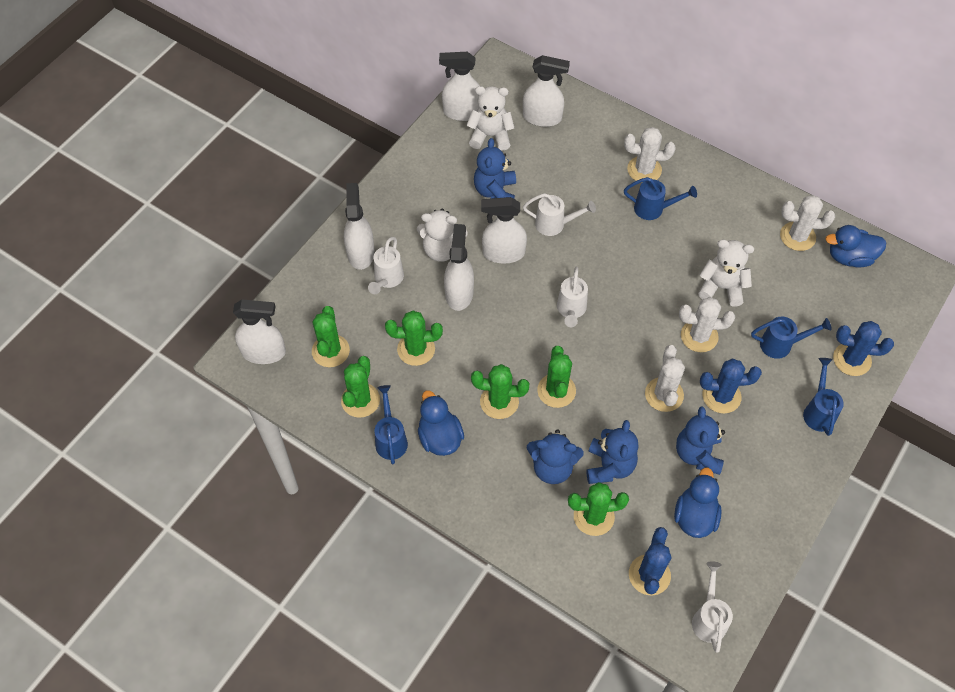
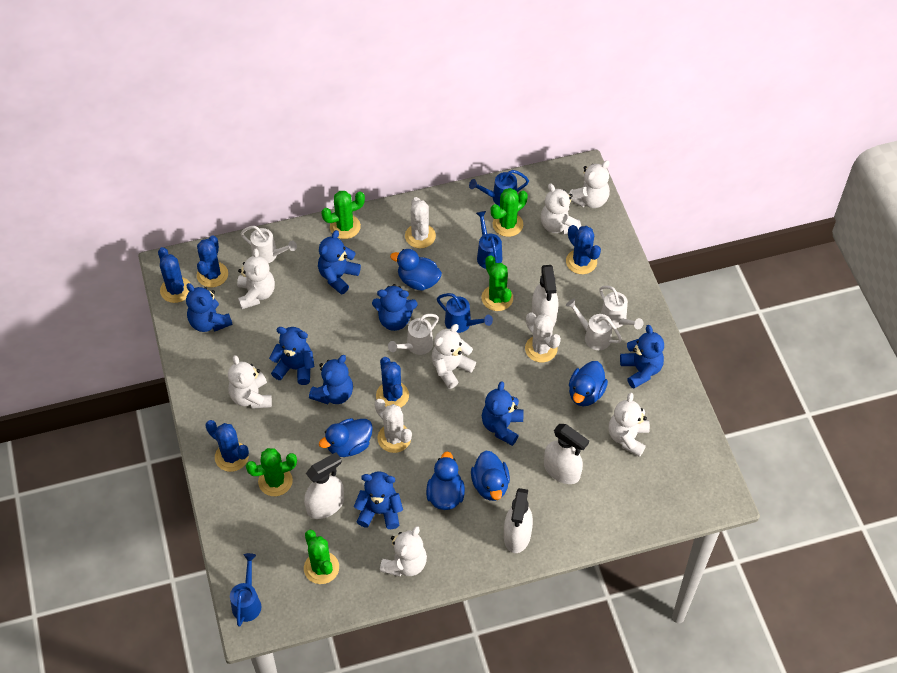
blue cactus: 3 -> 5
blue duck: 3 -> 5
blue teddy bear: 4 -> 8
green cactus: 6 -> 5
white cactus: 4 -> 3
white spray bottle: 6 -> 4
white teddy bear: 3 -> 7

